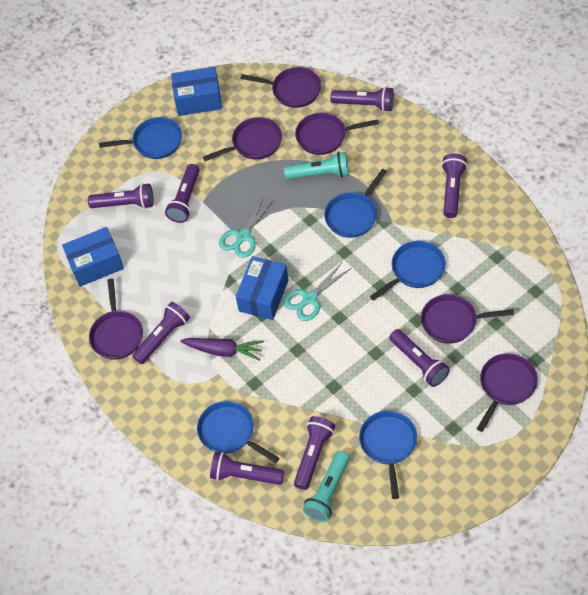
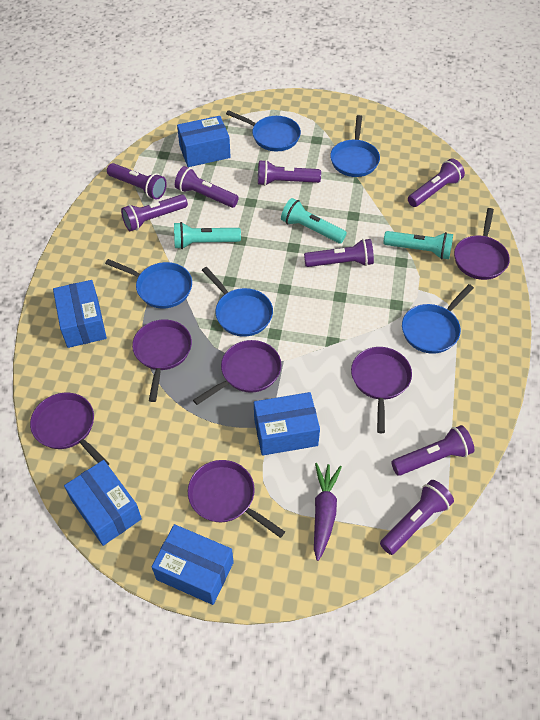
blue box: 3 -> 5
turquoise flashlight: 2 -> 3
turquoise scissors: 2 -> 0

